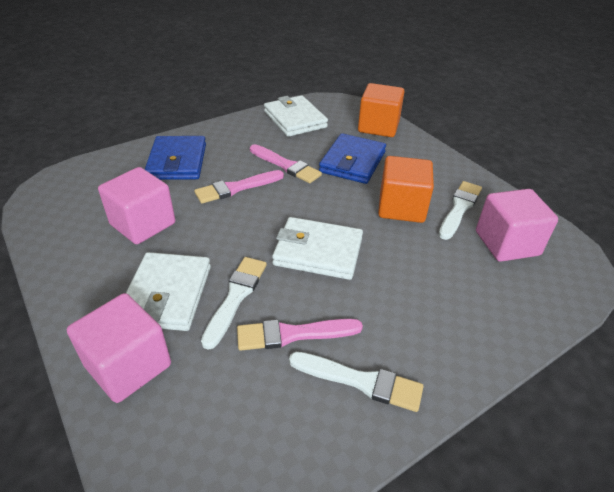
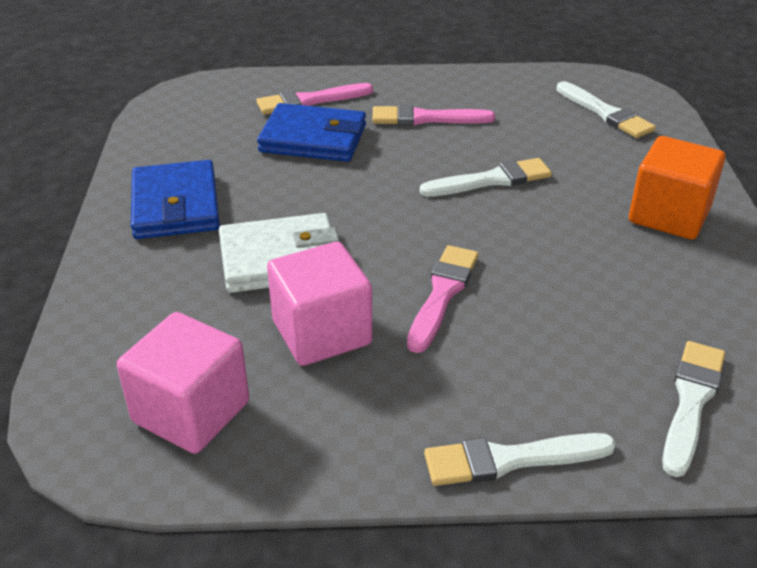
orange cube: 2 -> 1
pink cube: 3 -> 2
white brush: 3 -> 4
white wallet: 3 -> 1

